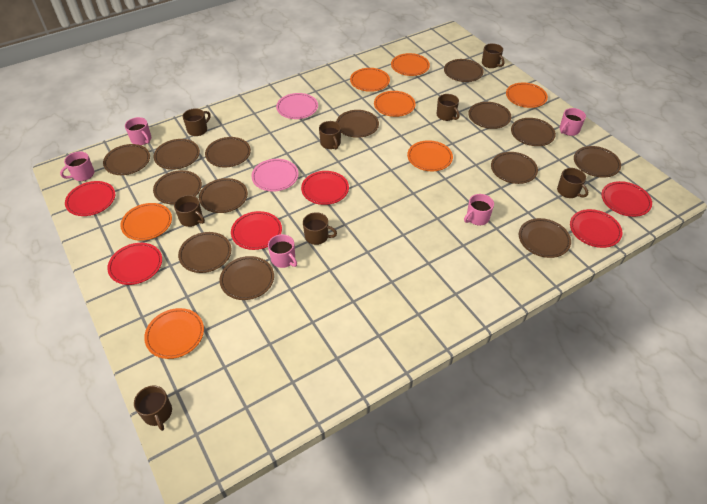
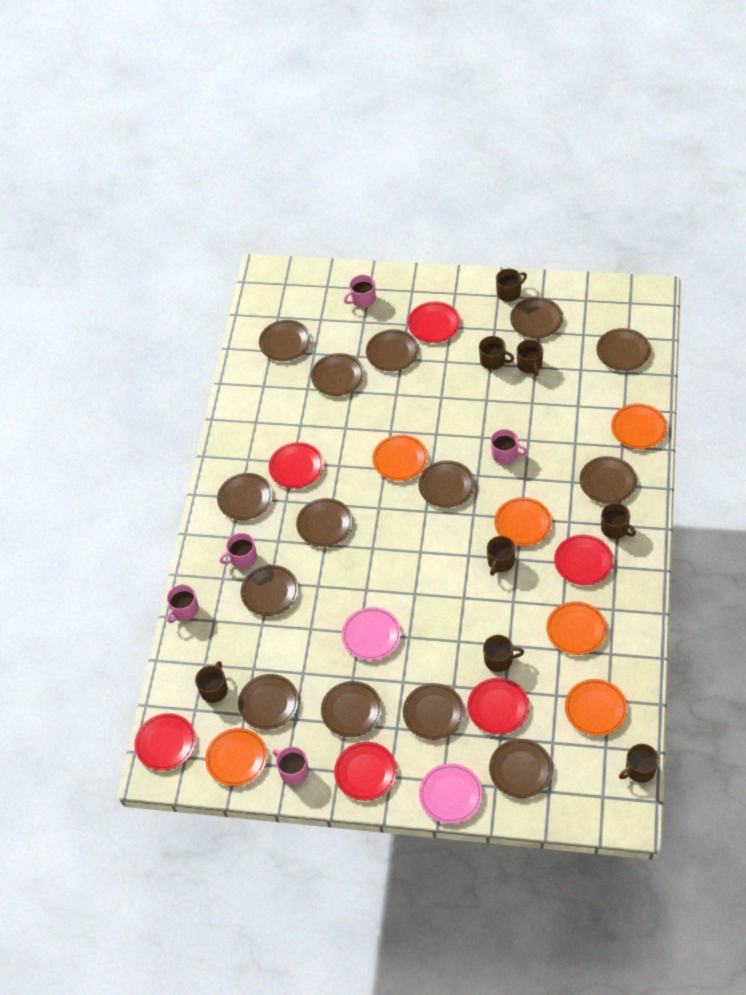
orange plate: 7 -> 6

